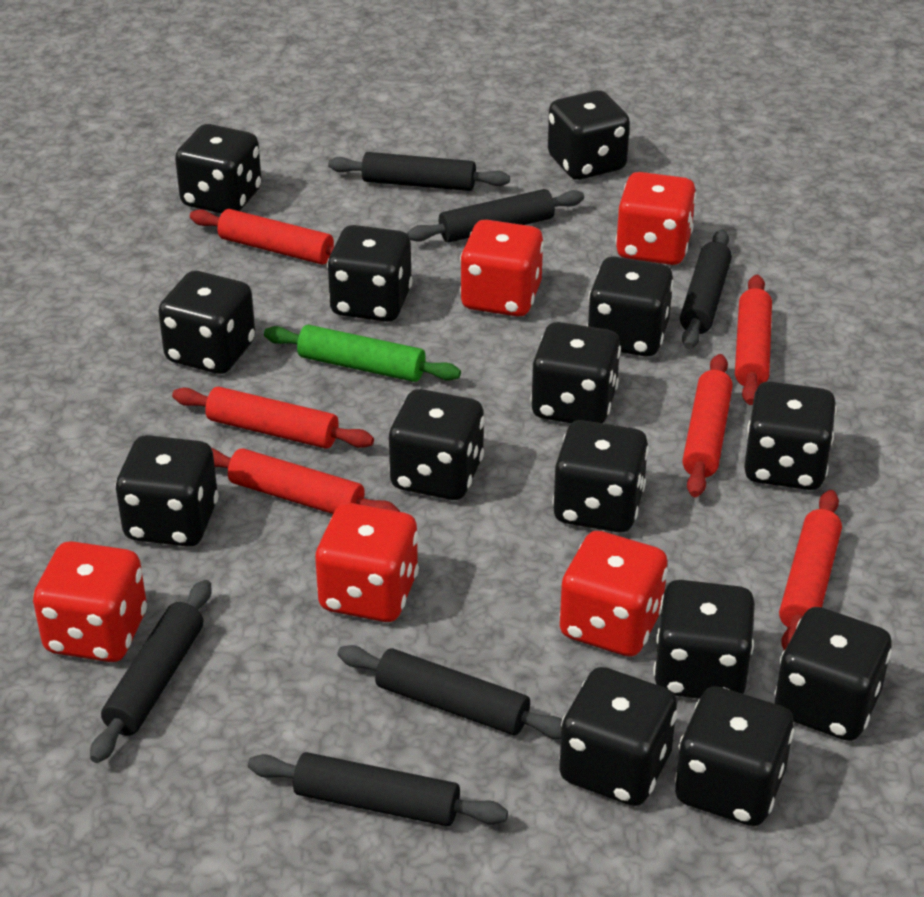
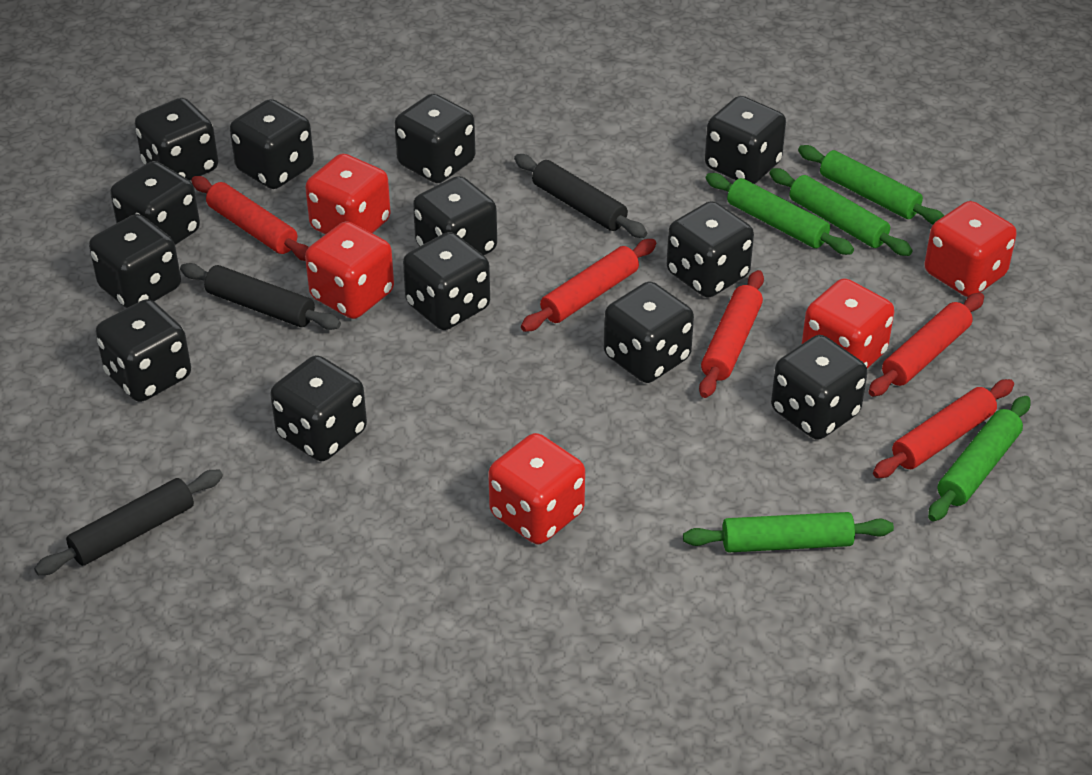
black dice: 14 -> 13
black rolling pin: 6 -> 3
green rolling pin: 1 -> 5
red rolling pin: 6 -> 5

